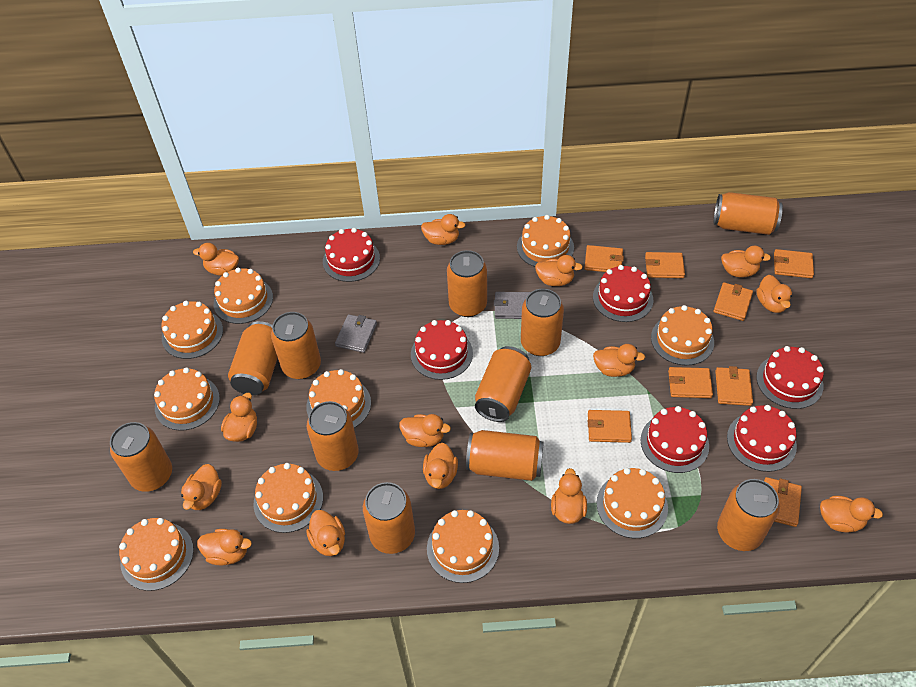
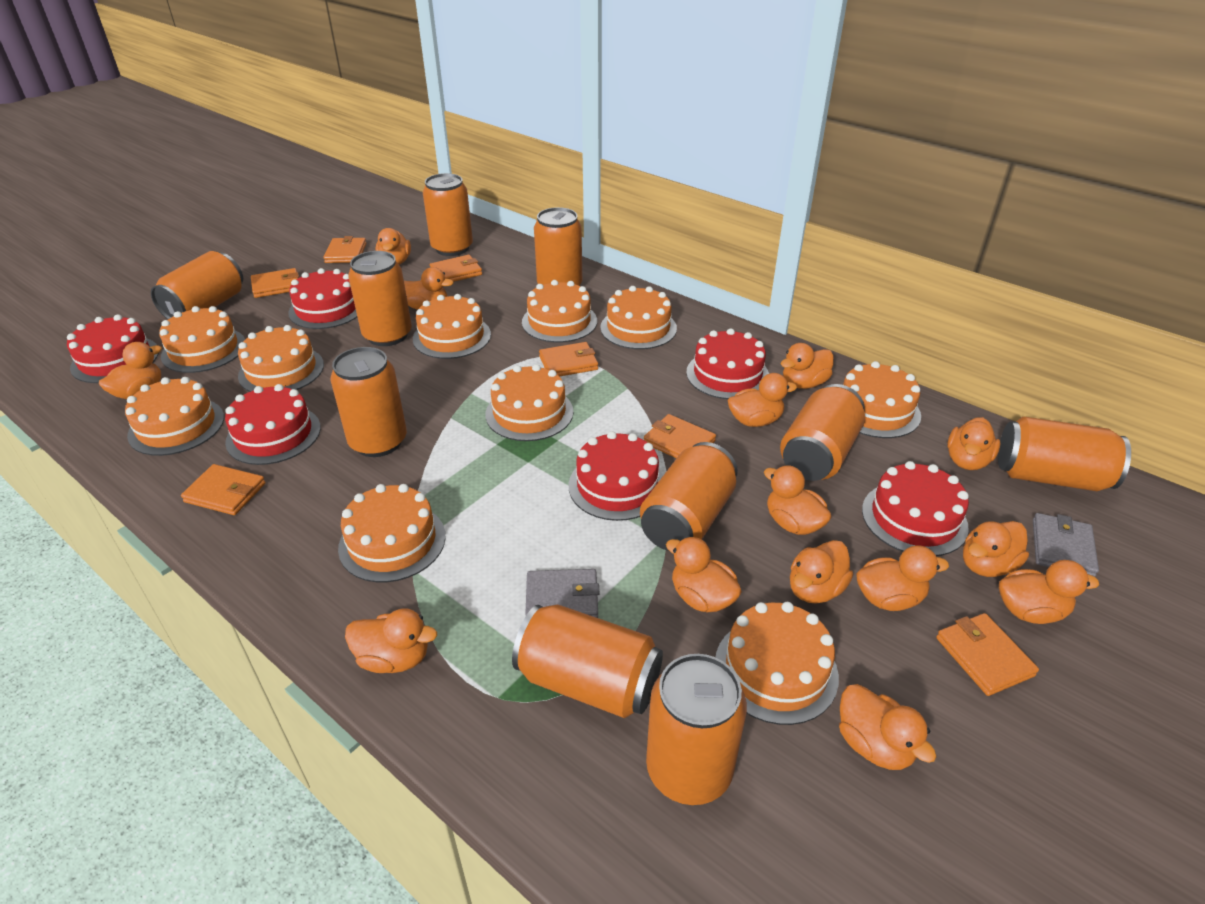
orange can: 11 -> 10
orange wallet: 8 -> 7

